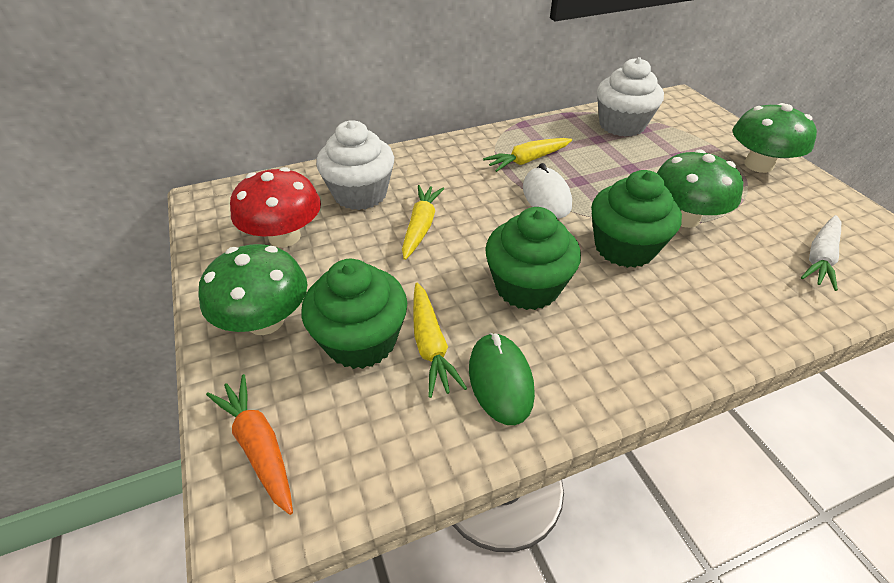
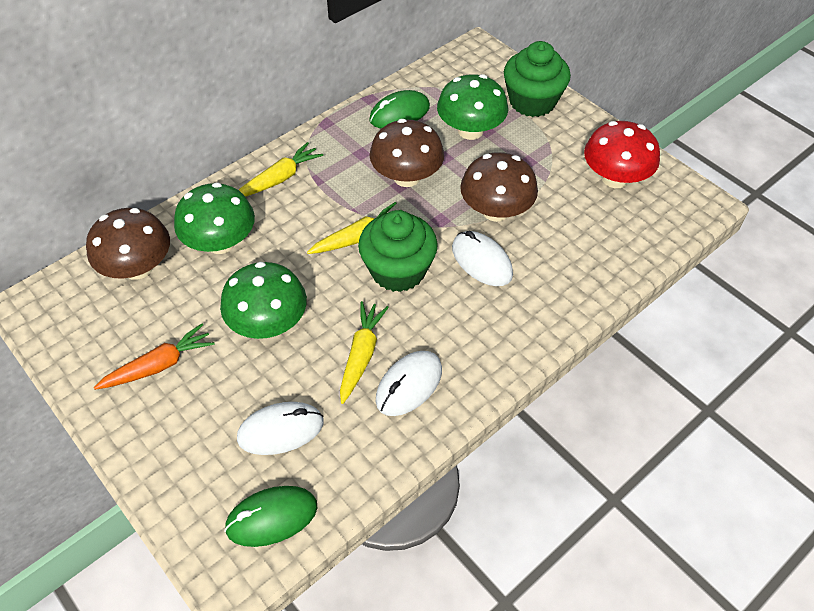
brown mushroom: 0 -> 3
green cupcake: 3 -> 2
green mouse: 1 -> 2
white carrot: 1 -> 0
white cupcake: 2 -> 0
white mouse: 1 -> 3

